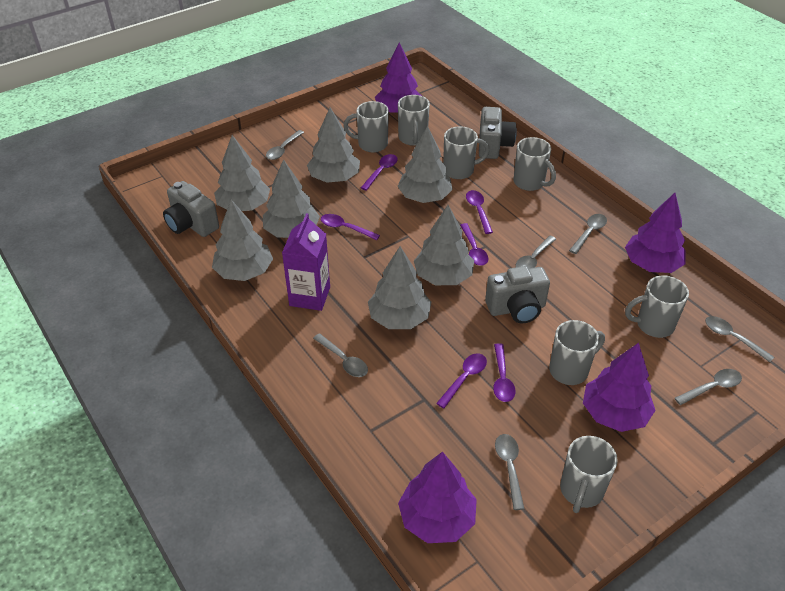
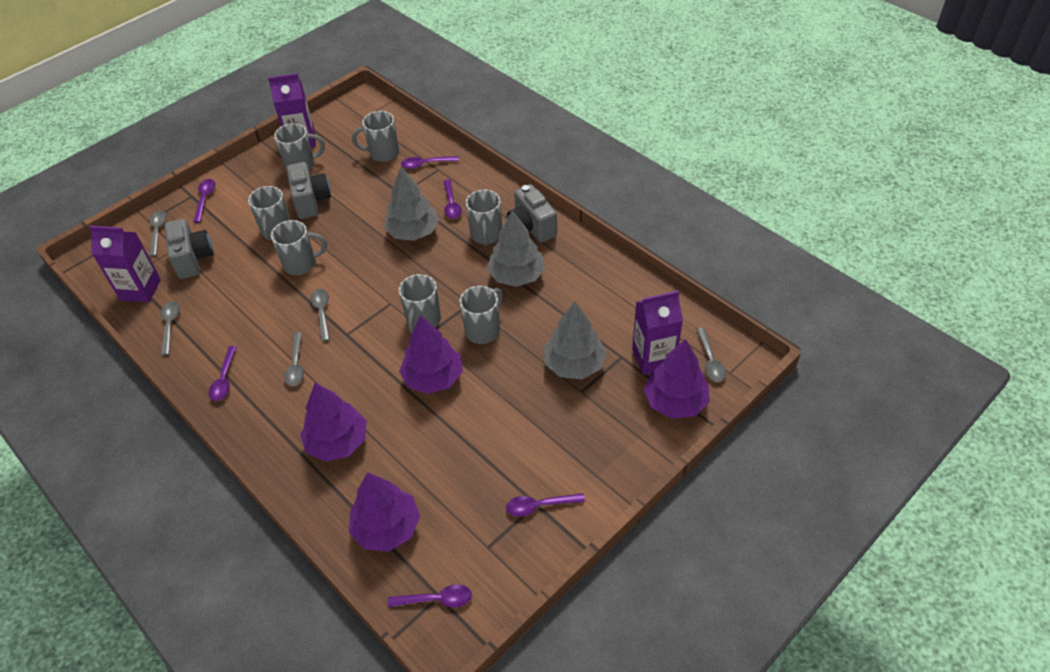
grey spoon: 7 -> 5
grey tree: 7 -> 3
purple carton: 1 -> 3

